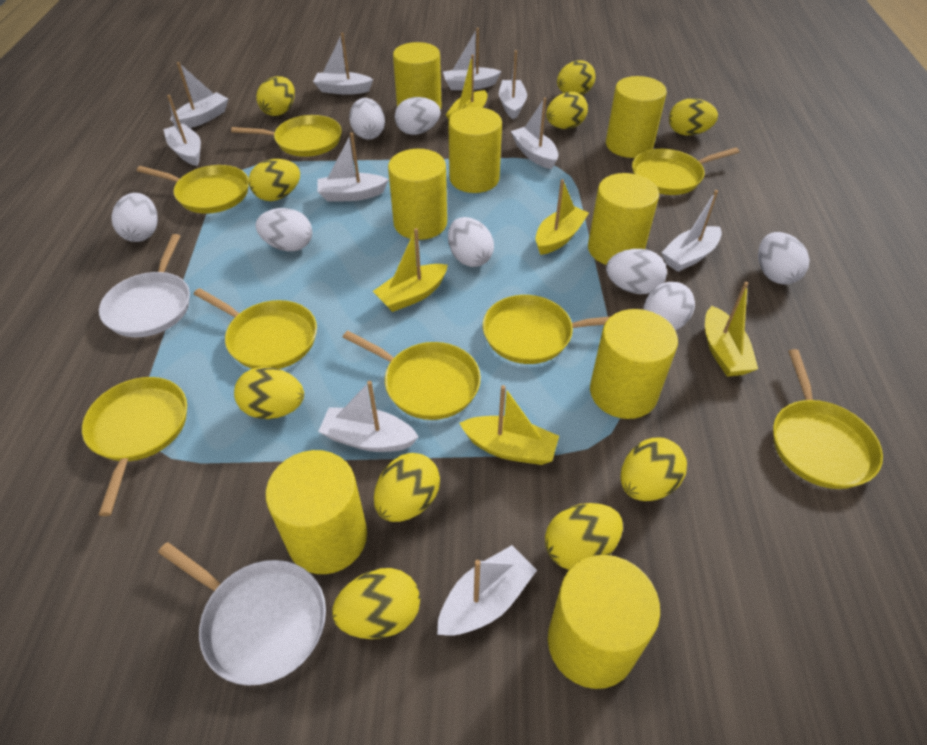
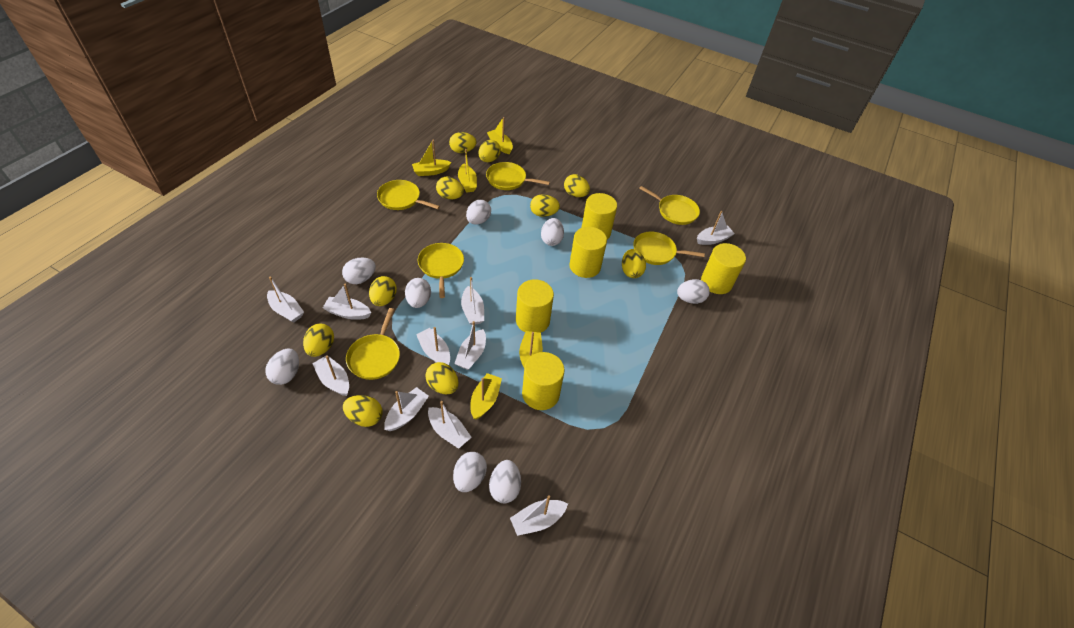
white pan: 2 -> 0
yellow cylinder: 8 -> 5
yellow pan: 8 -> 6

